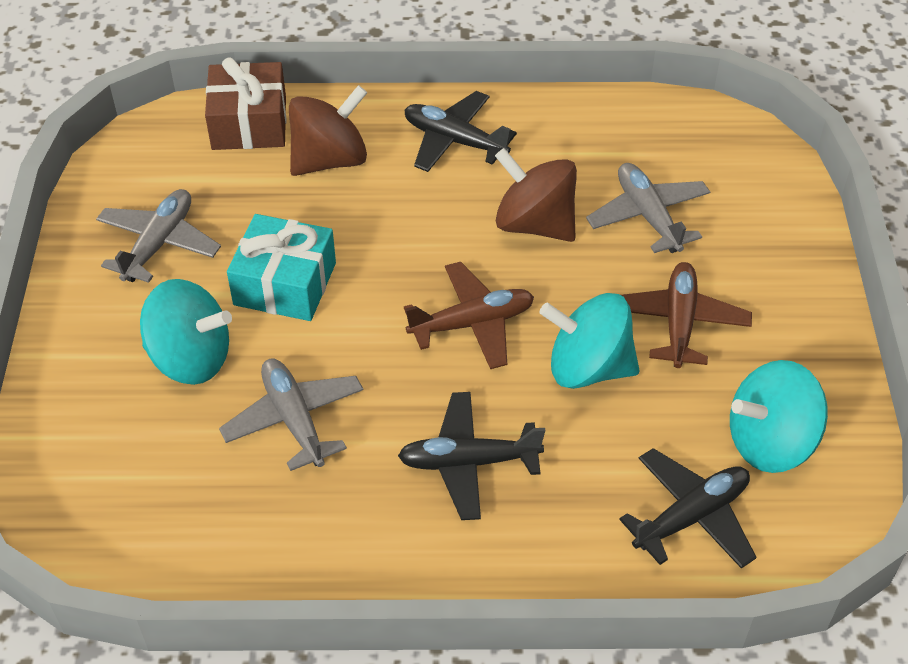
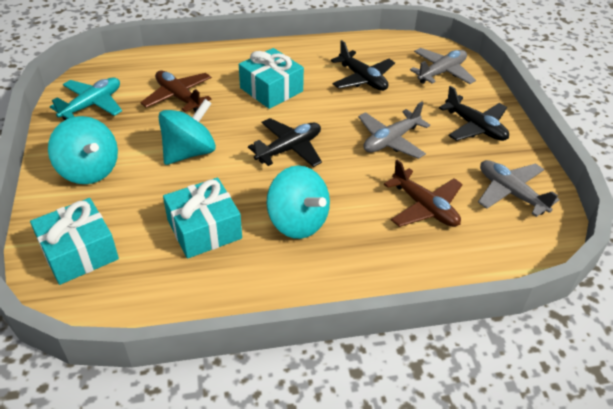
brown gift: 1 -> 0
brown spinning top: 2 -> 0
turquoise gift: 1 -> 3
turquoise plane: 0 -> 1

